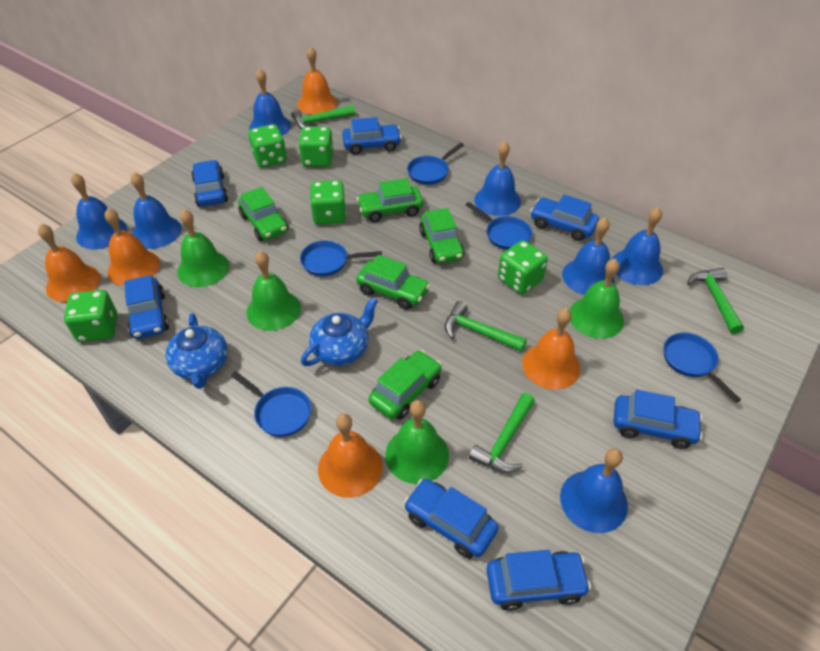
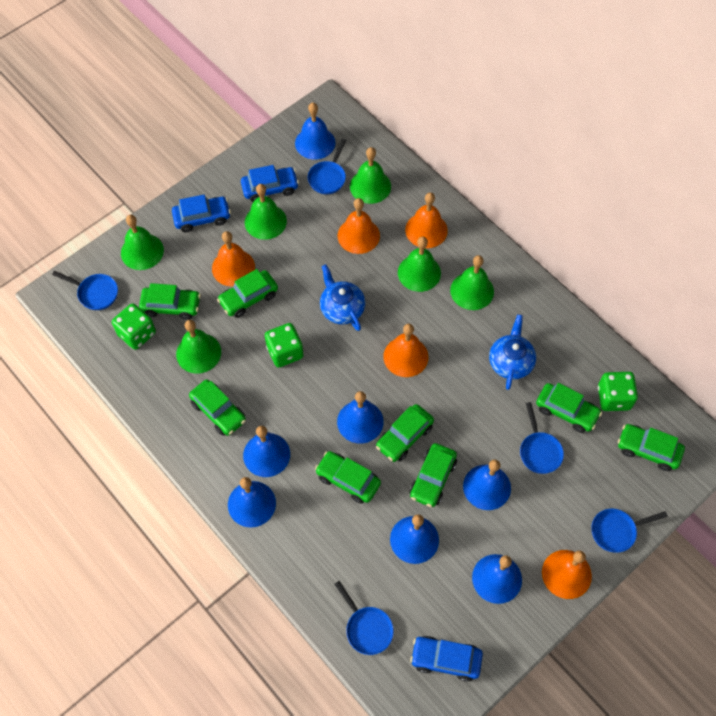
blue car: 7 -> 3
green bell: 4 -> 6
green car: 5 -> 8
green dice: 5 -> 3
green hammer: 4 -> 0

